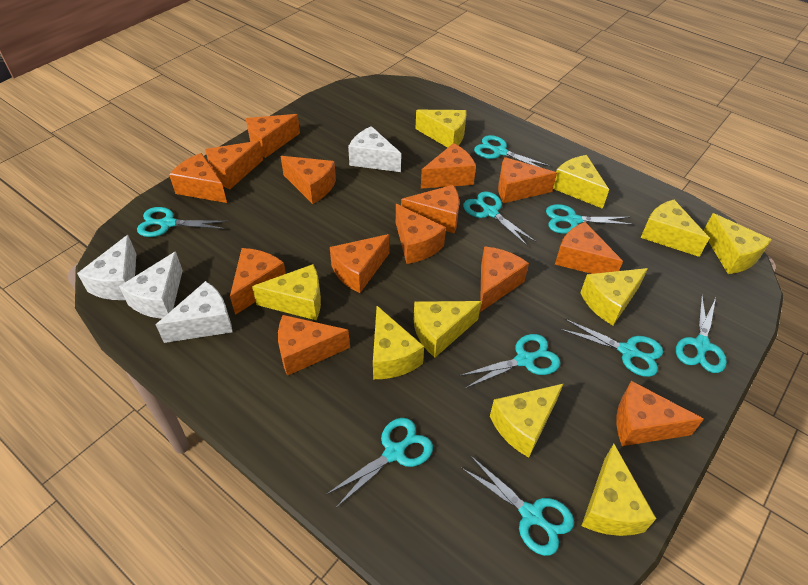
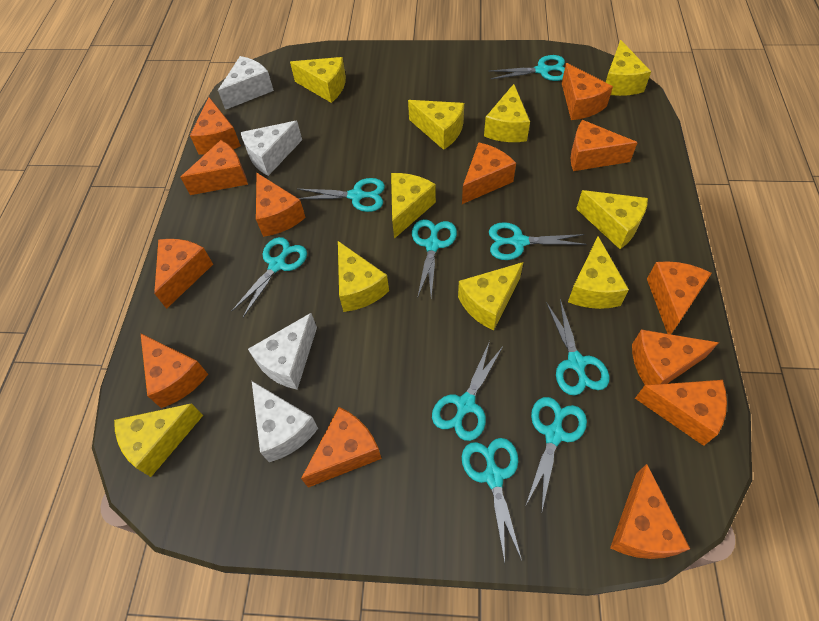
orange cheese: 14 -> 13

